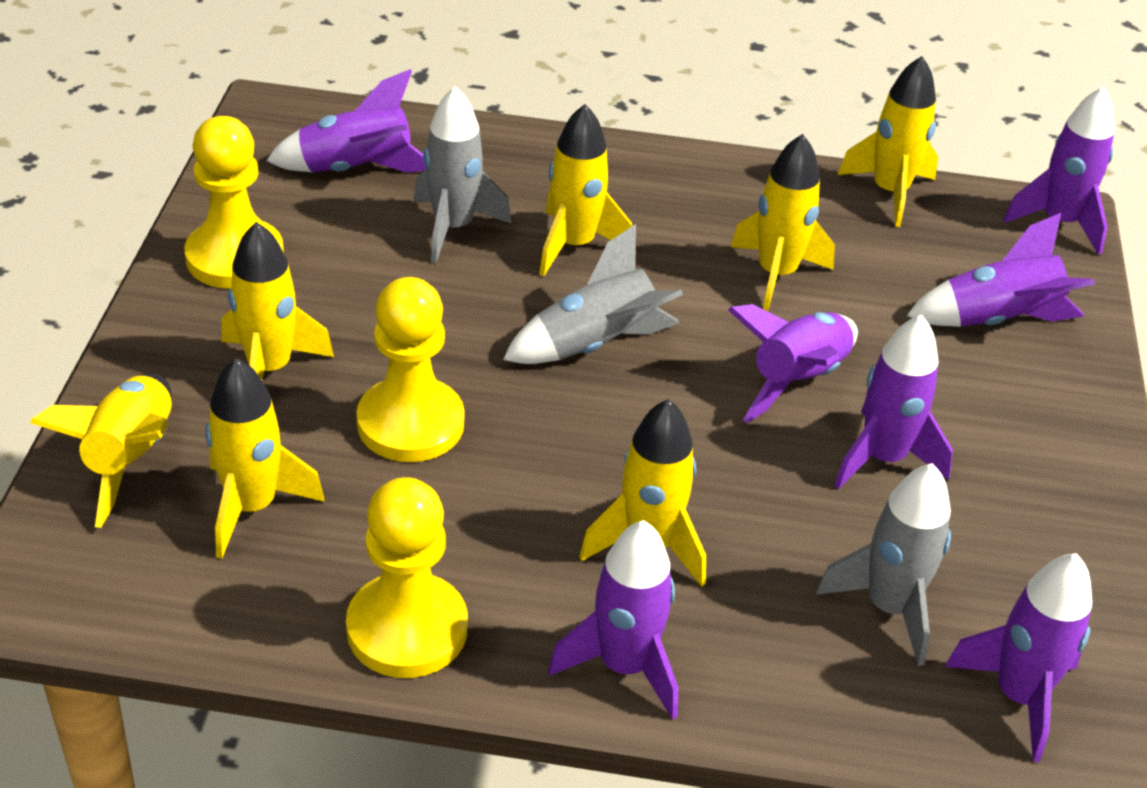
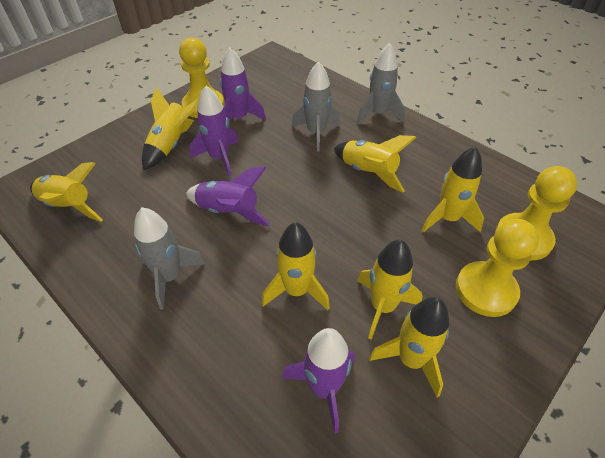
purple rocket: 7 -> 4

